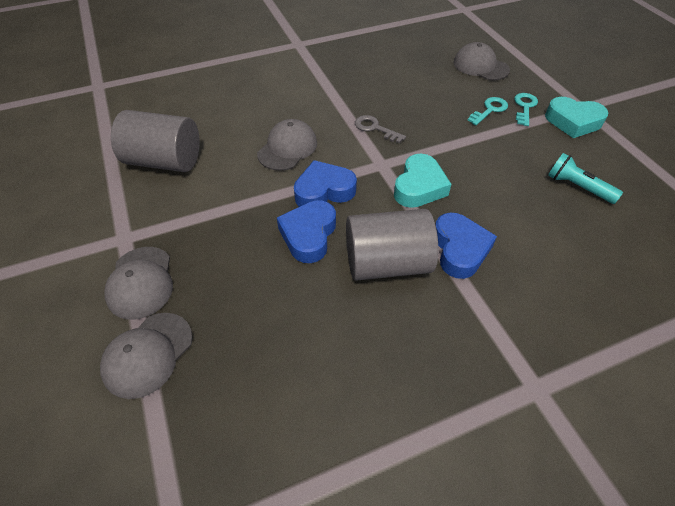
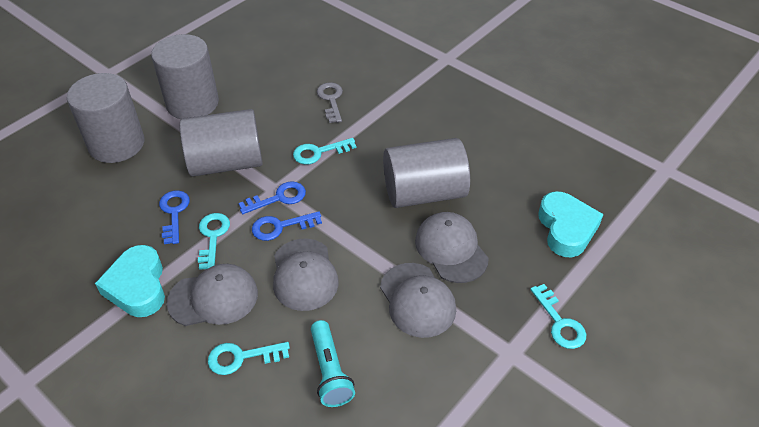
blue heart: 3 -> 0
blue key: 0 -> 3
grey cylinder: 2 -> 4
turquoise key: 2 -> 4

